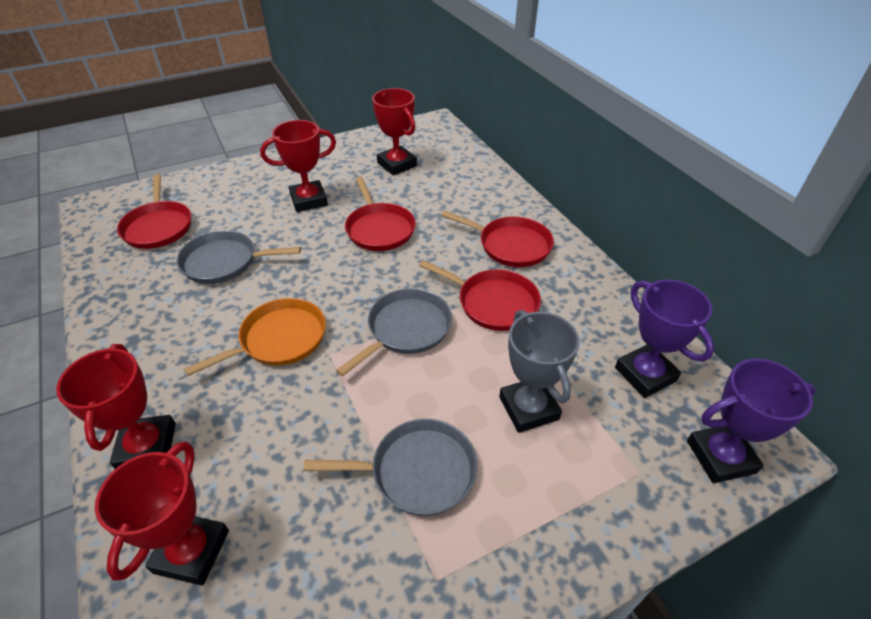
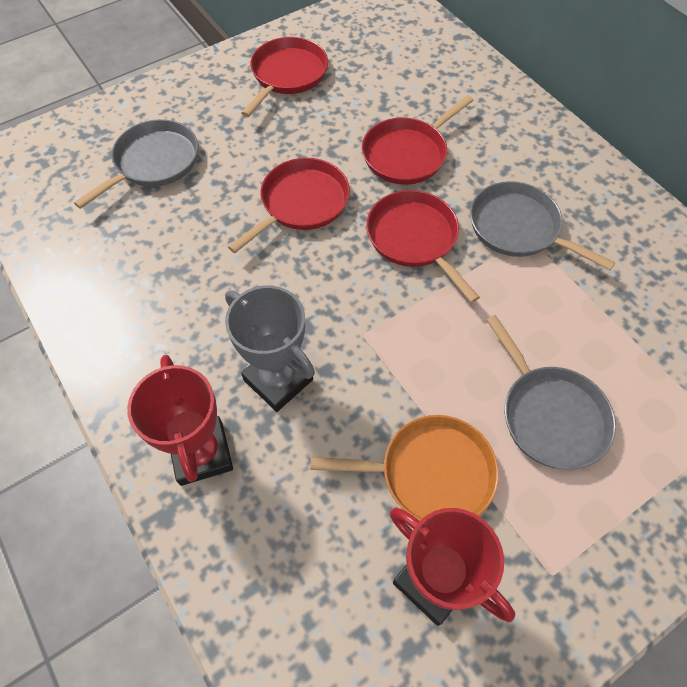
purple trophy: 2 -> 0
red trophy: 4 -> 2

